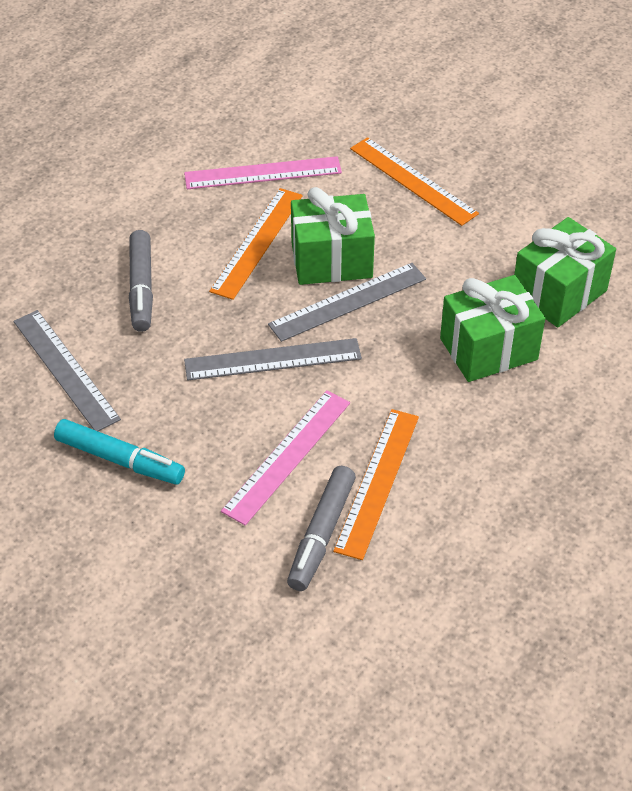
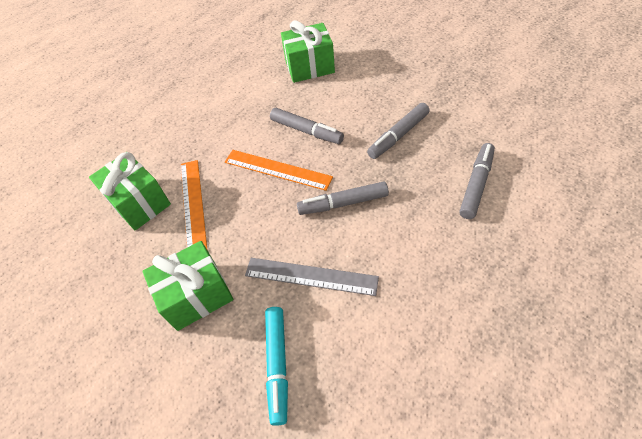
grey marker: 2 -> 4
grey ruler: 3 -> 1
orange ruler: 3 -> 2
pink ruler: 2 -> 0

